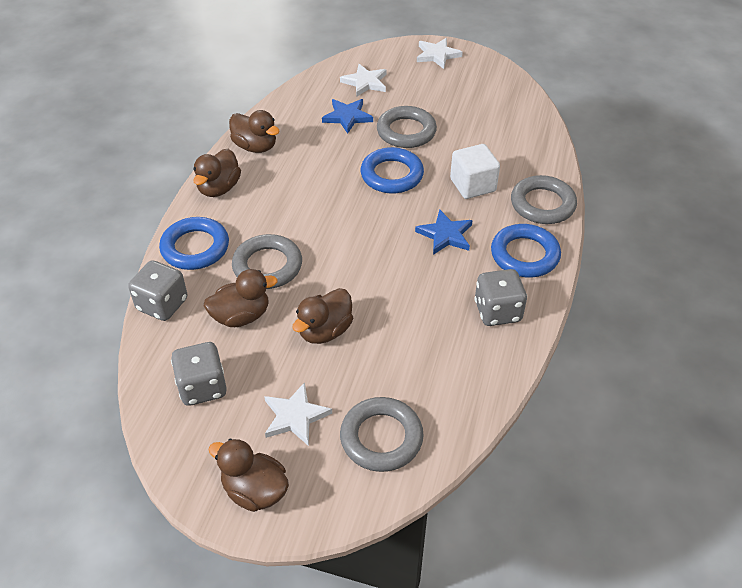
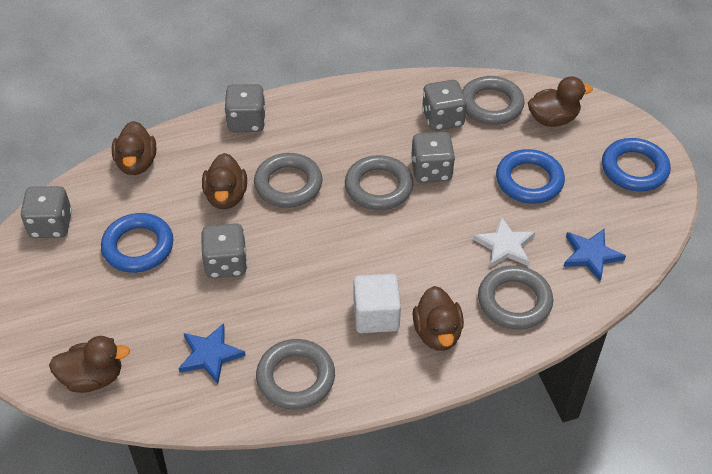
grey dice: 3 -> 5
grey ring: 4 -> 5
white star: 3 -> 1

